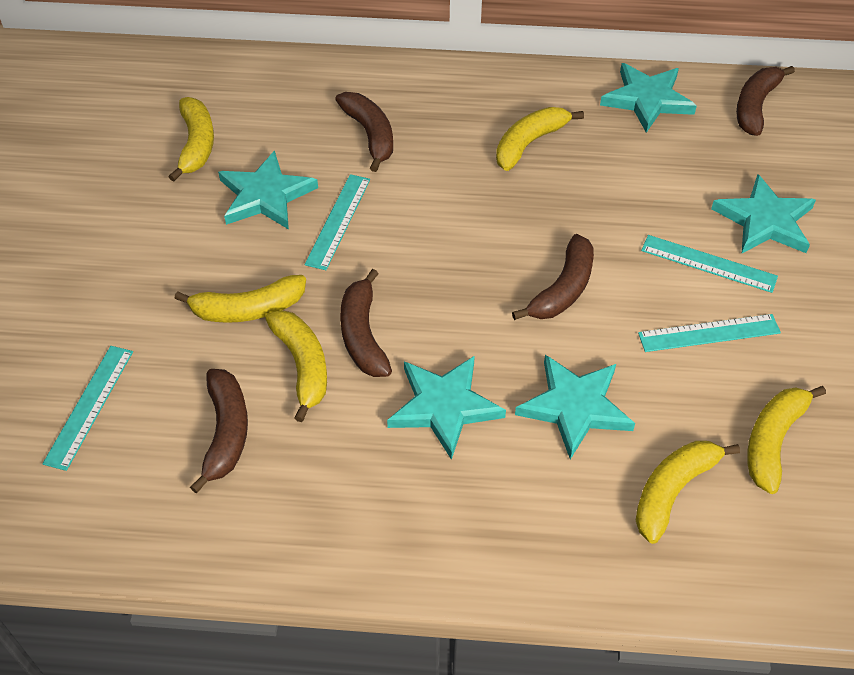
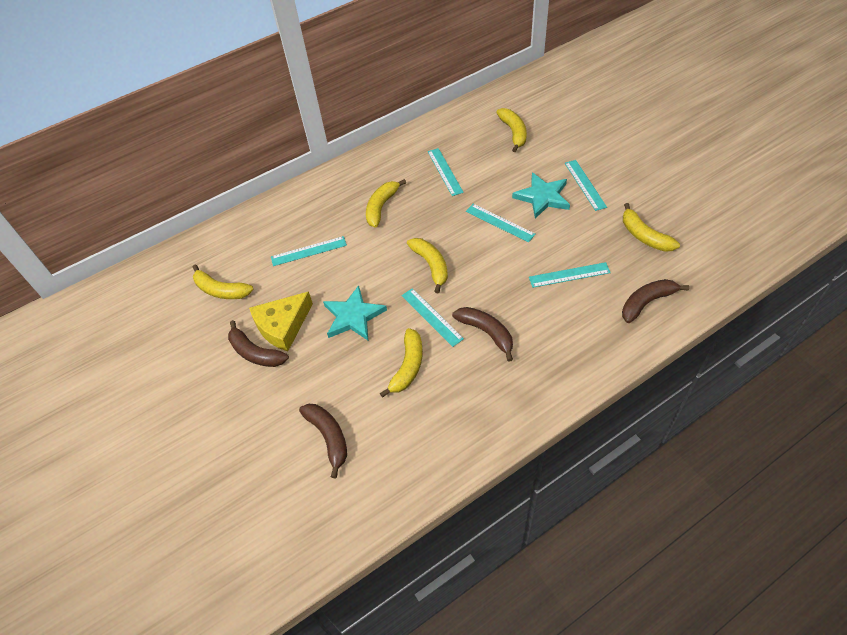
brown banana: 5 -> 4
turquoise ruler: 4 -> 6
turquoise star: 5 -> 2
yellow cheese: 0 -> 1

